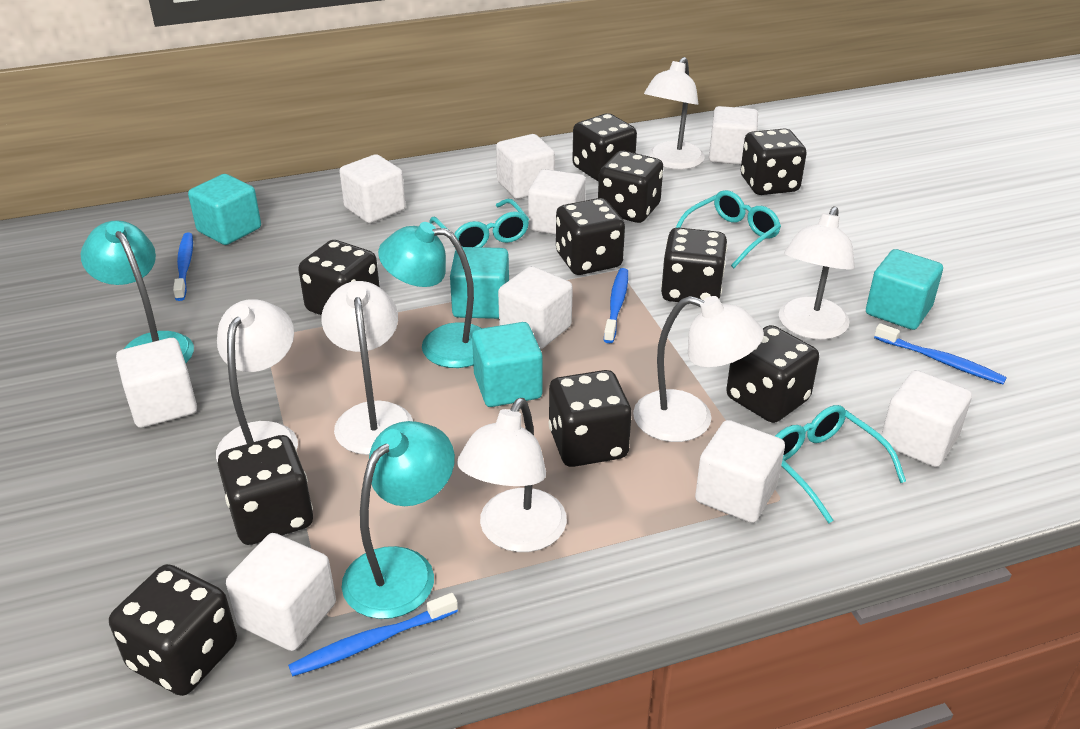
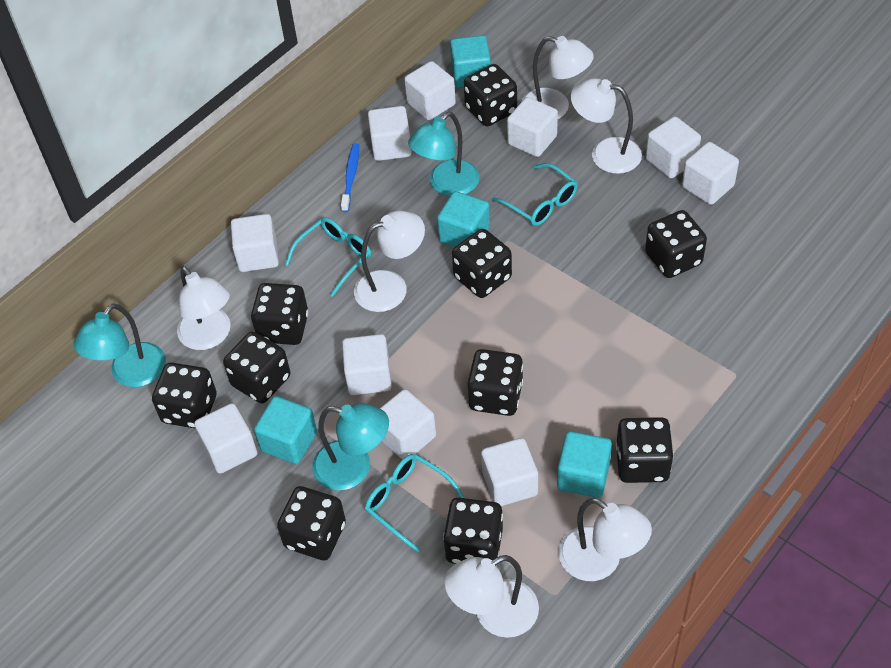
blue toothbrush: 4 -> 1
white cube: 9 -> 10

